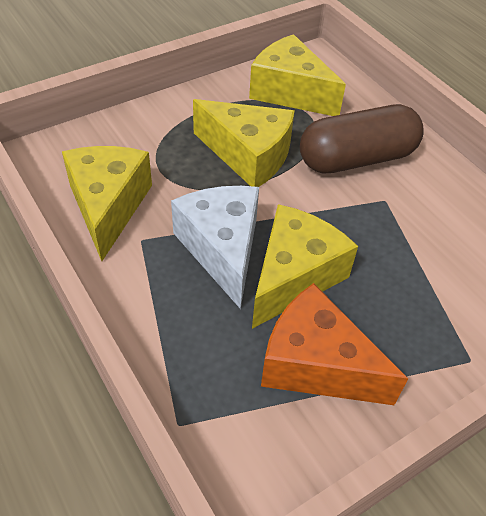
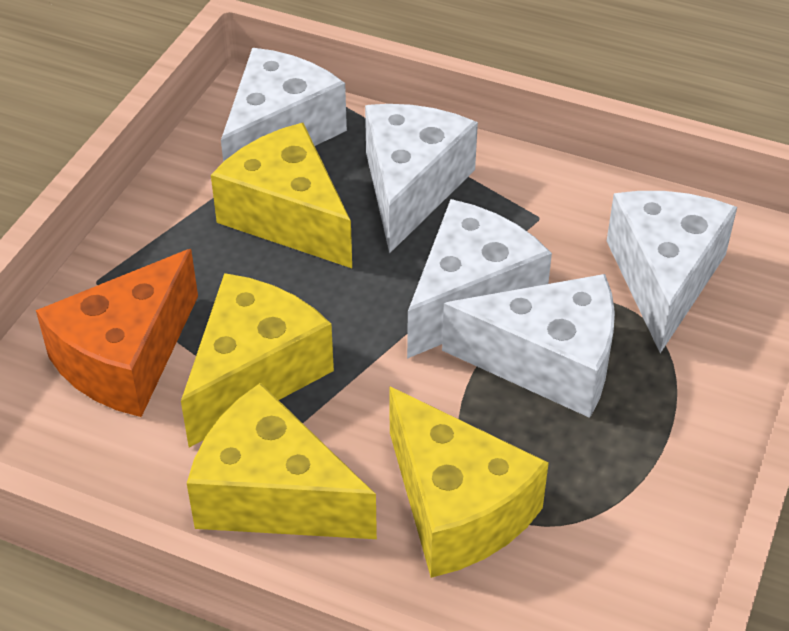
brown capsule: 1 -> 0
white cheese: 1 -> 5

